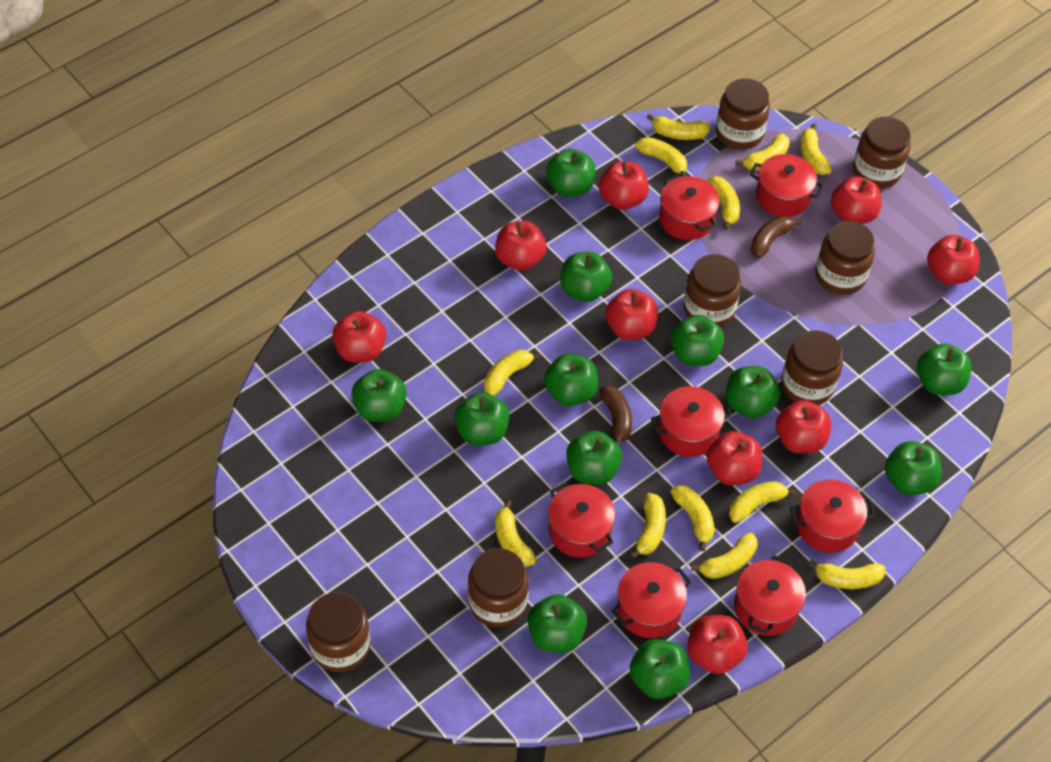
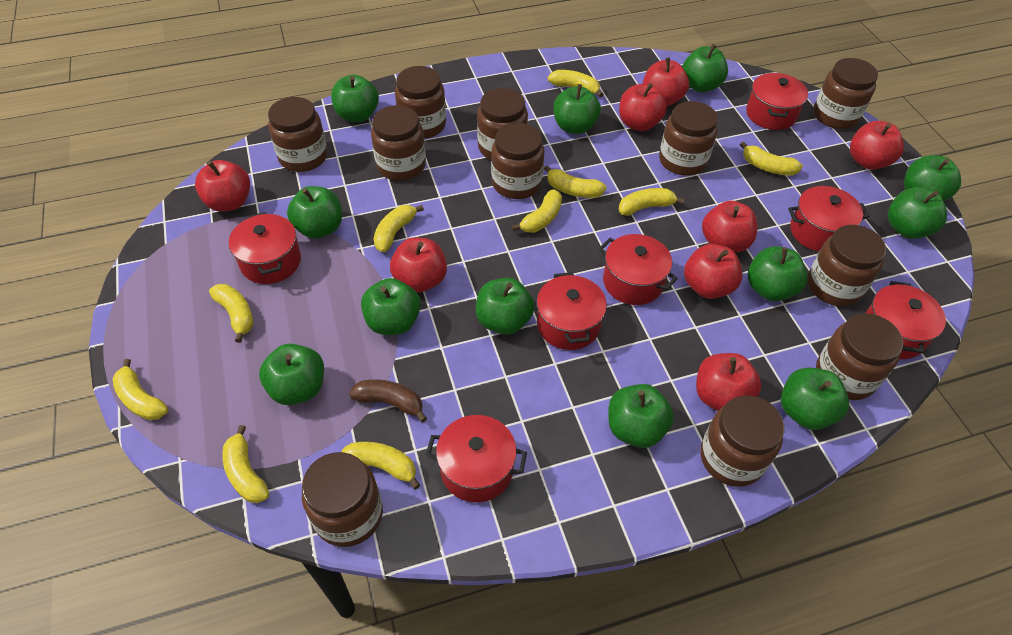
brown banana: 2 -> 1
brown jar: 7 -> 11
red apple: 9 -> 8
yellow banana: 12 -> 10

